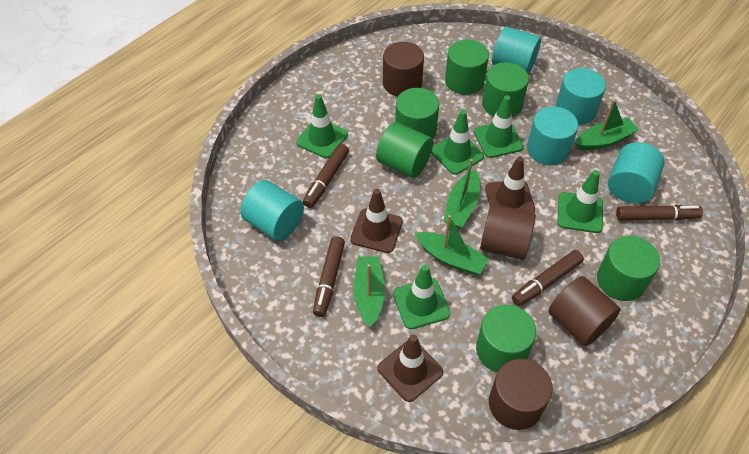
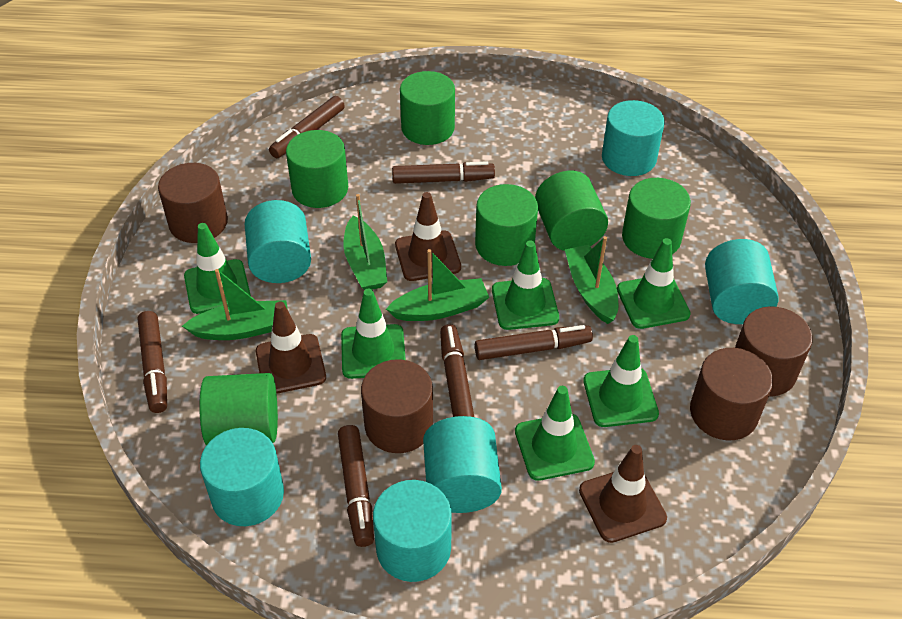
brown marker: 4 -> 6
green traffic cone: 5 -> 6
turquoise cylinder: 5 -> 6

